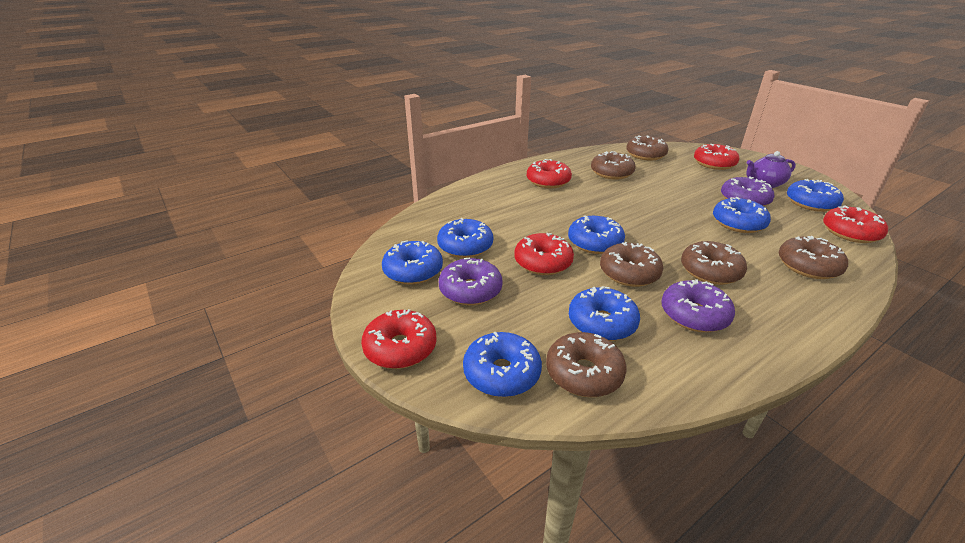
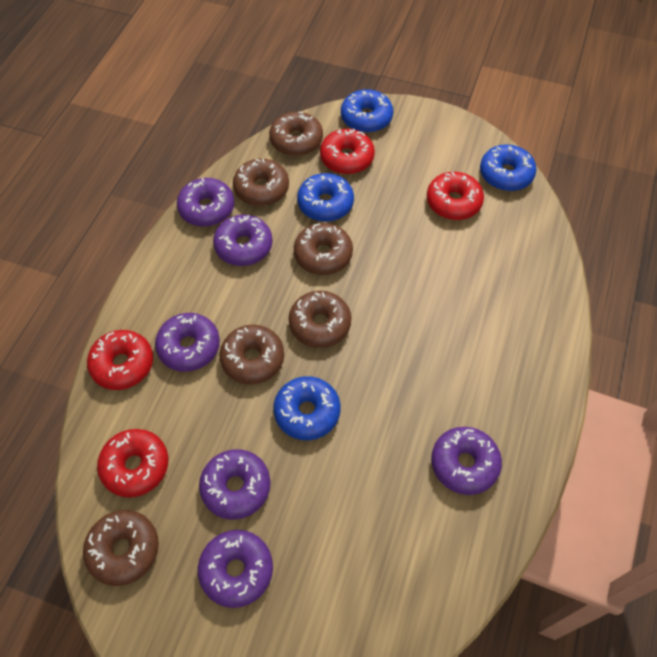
blue donut: 7 -> 4
purple donut: 3 -> 6
purple teapot: 1 -> 0
red donut: 5 -> 4

